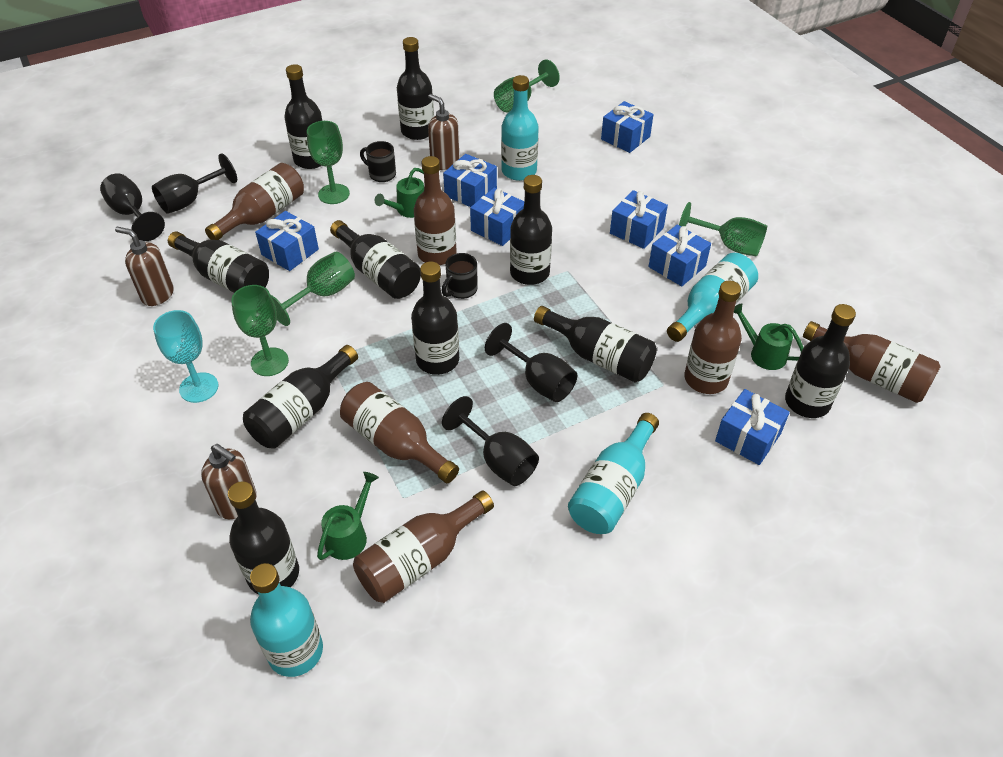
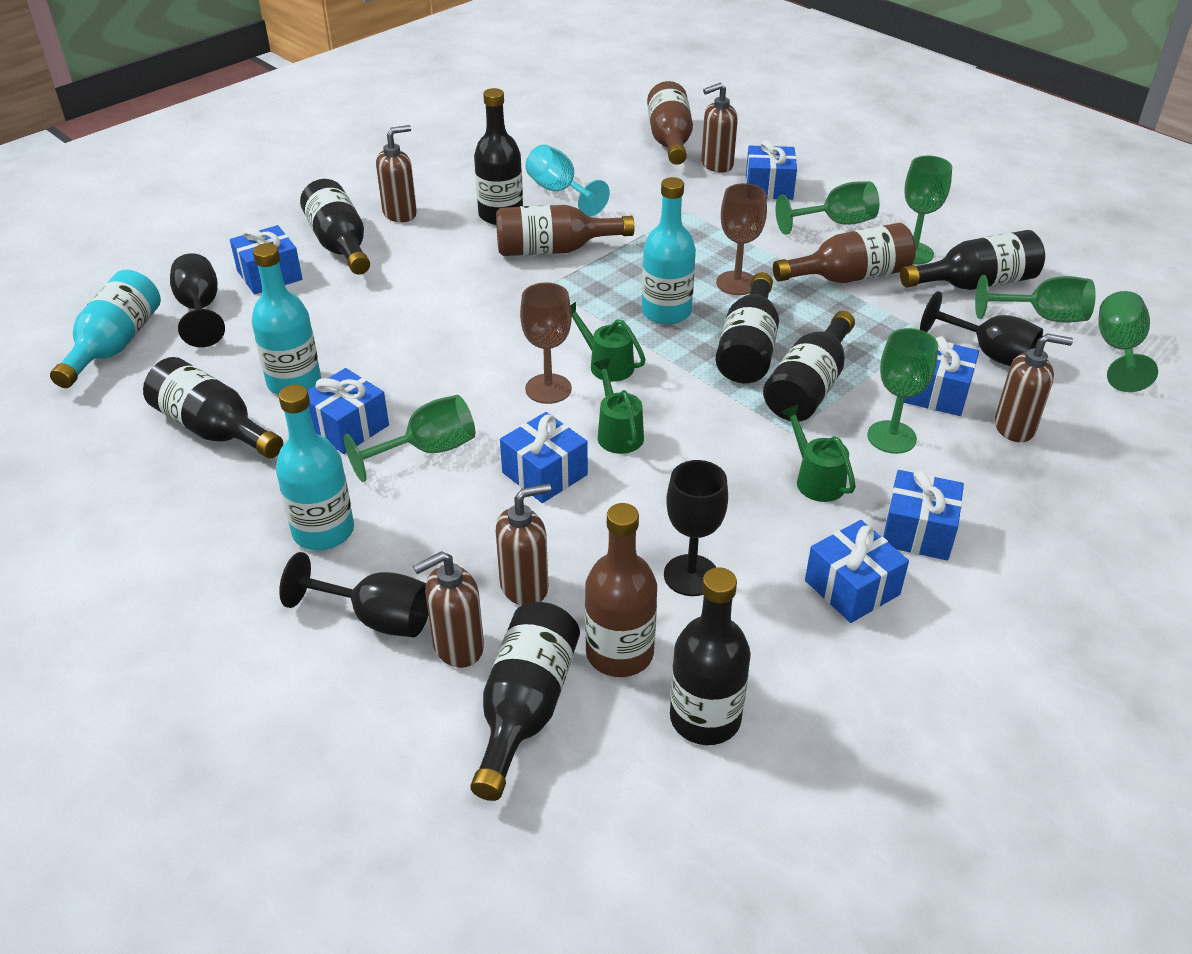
black bottle: 10 -> 8
black mug: 2 -> 0
brown bottle: 6 -> 4
brown goblet: 0 -> 2
brown soap dispenser: 3 -> 5
green goblet: 5 -> 6

